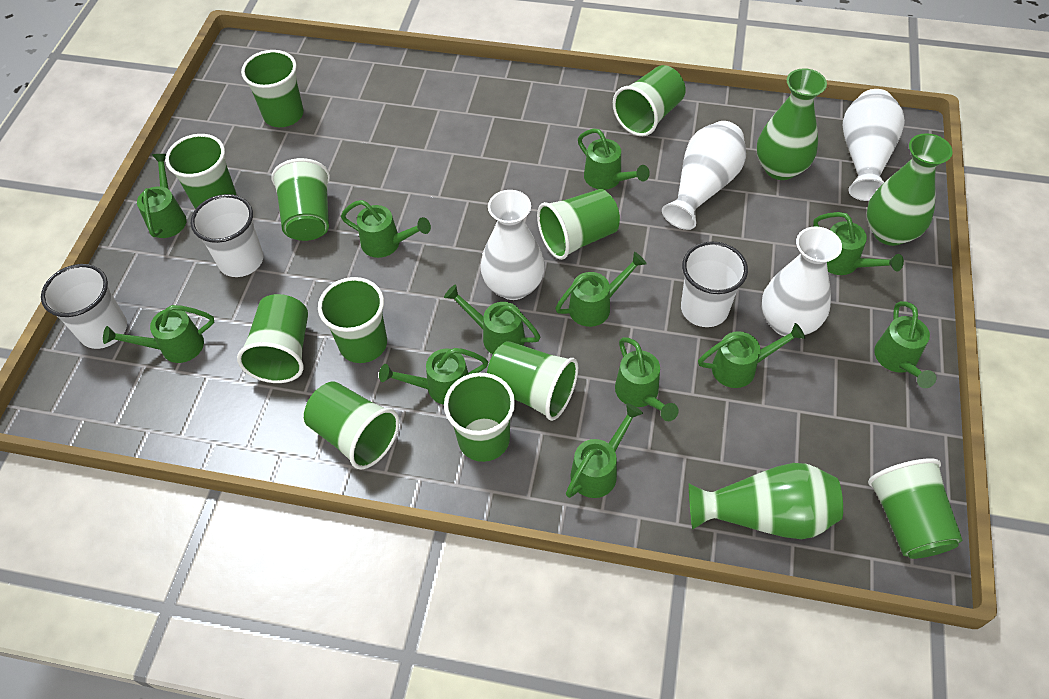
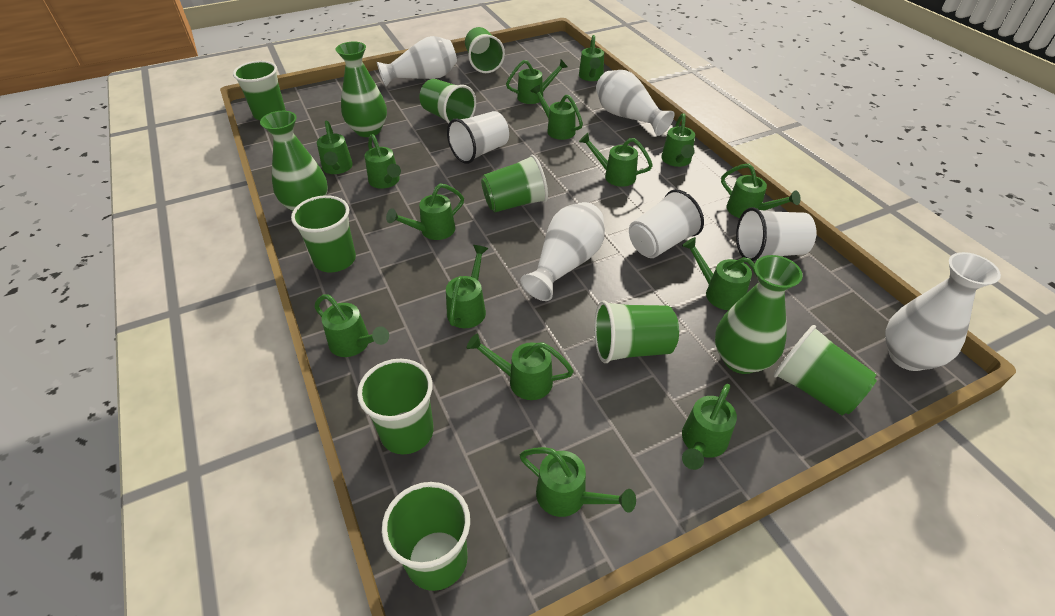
green cup: 11 -> 9
green watering can: 12 -> 15

